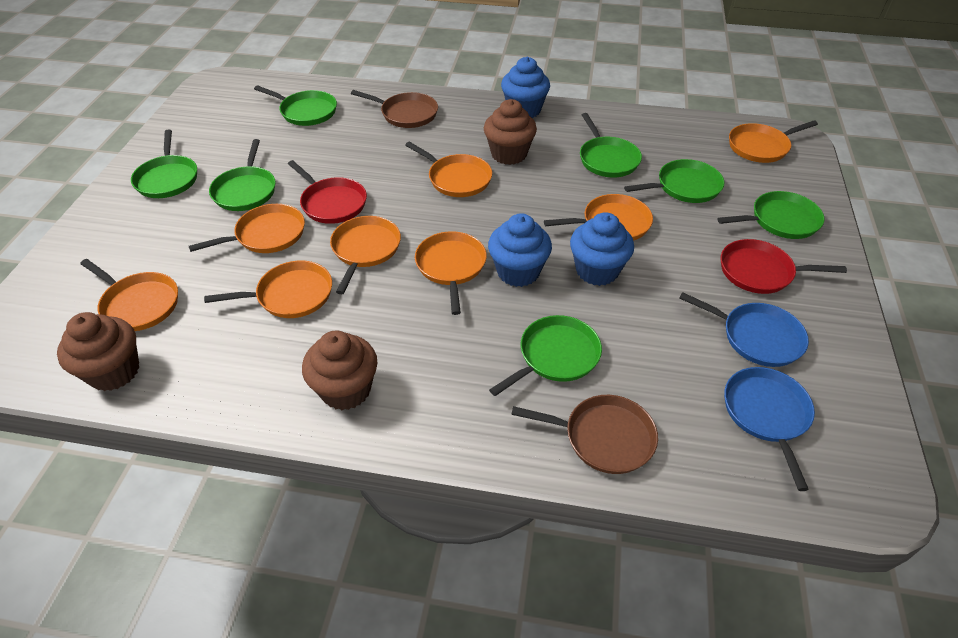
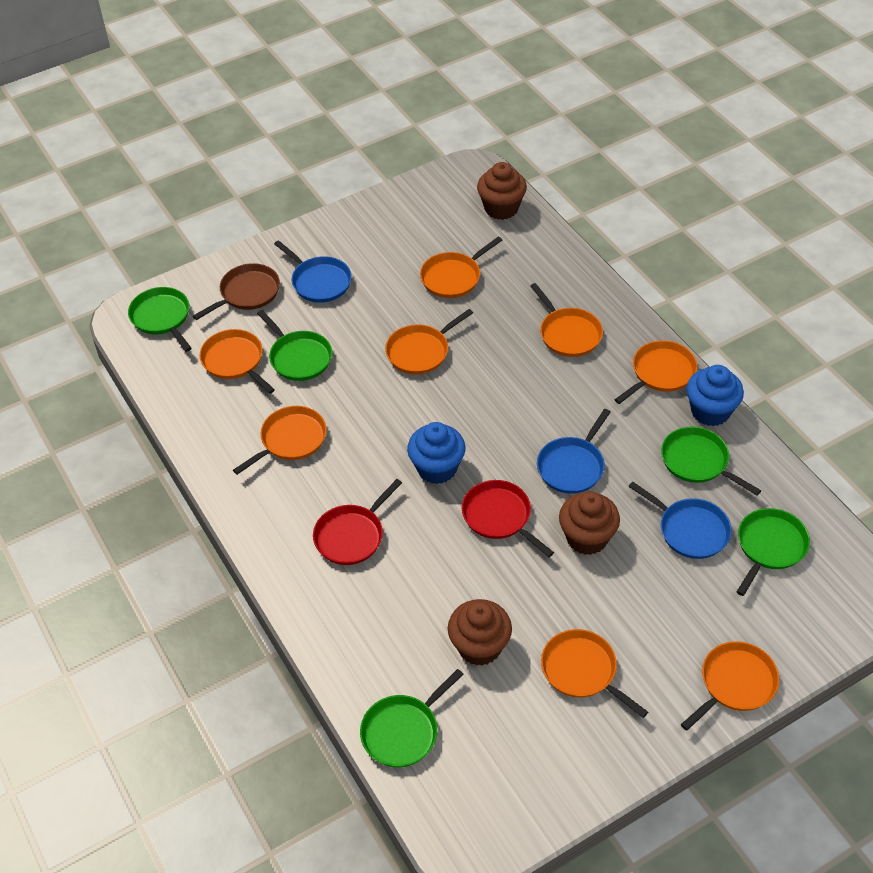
blue cupcake: 3 -> 2
blue pan: 2 -> 3
brown pan: 2 -> 1
green pan: 7 -> 5

